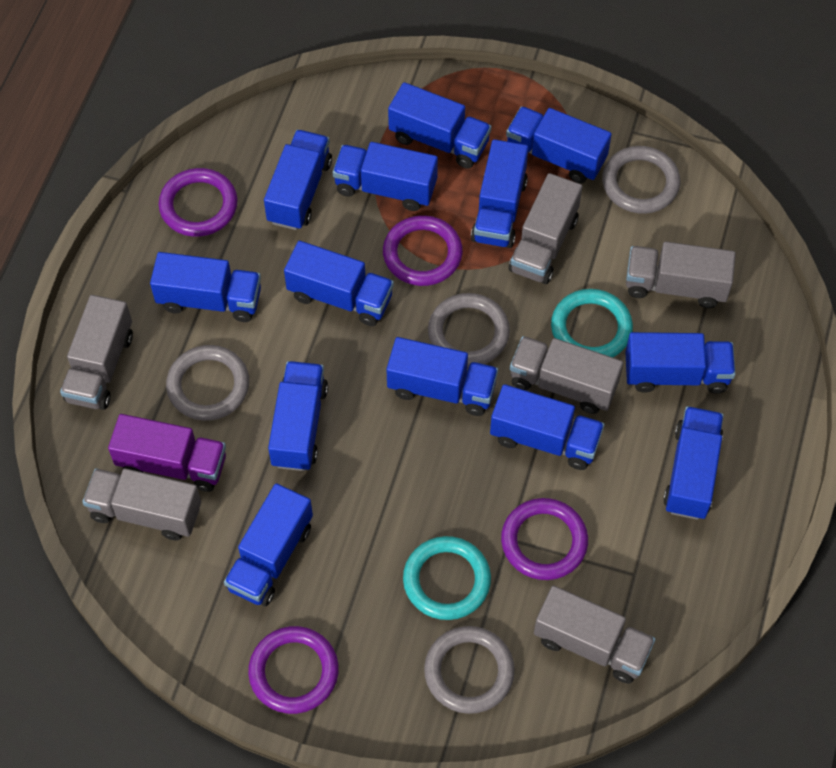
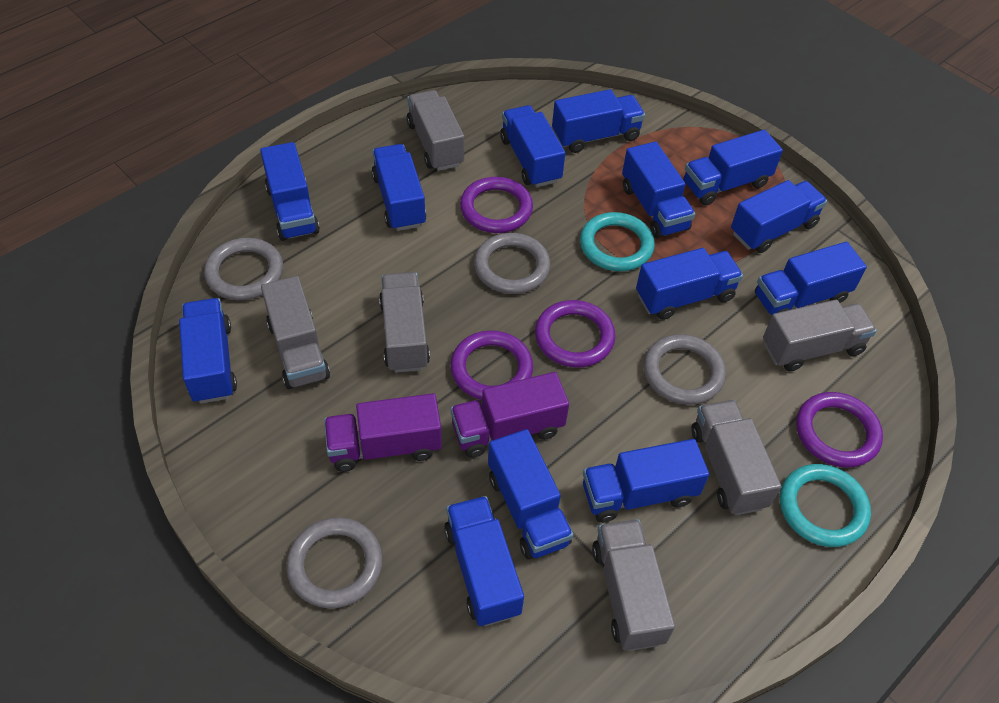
purple truck: 1 -> 2

